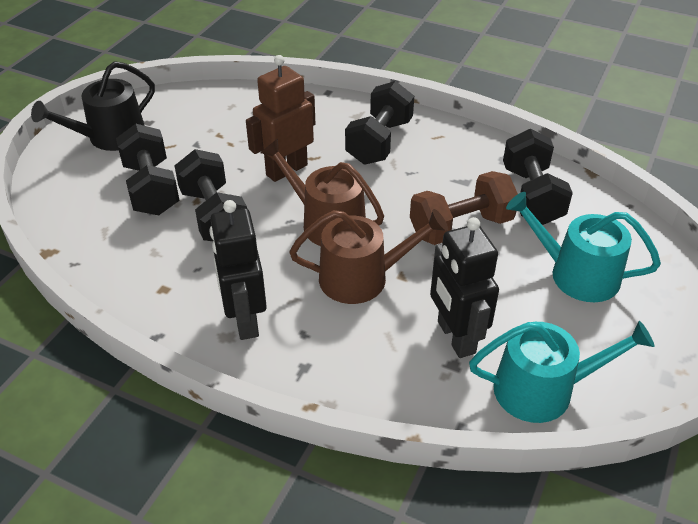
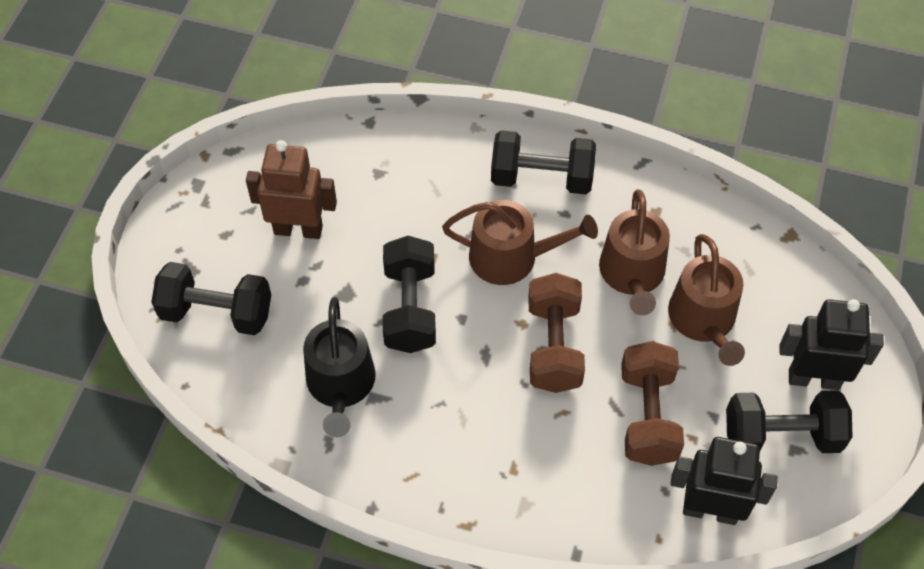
brown dumbbell: 1 -> 2
brown watering can: 2 -> 3
turquoise watering can: 2 -> 0

